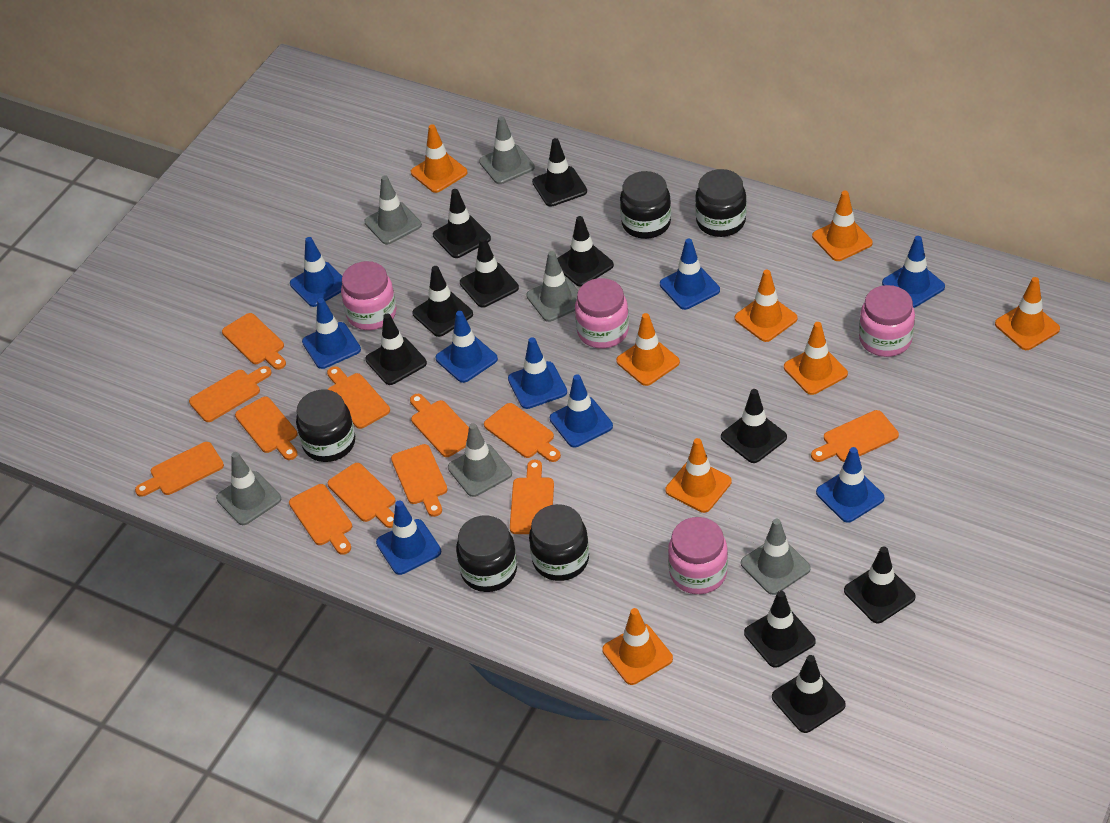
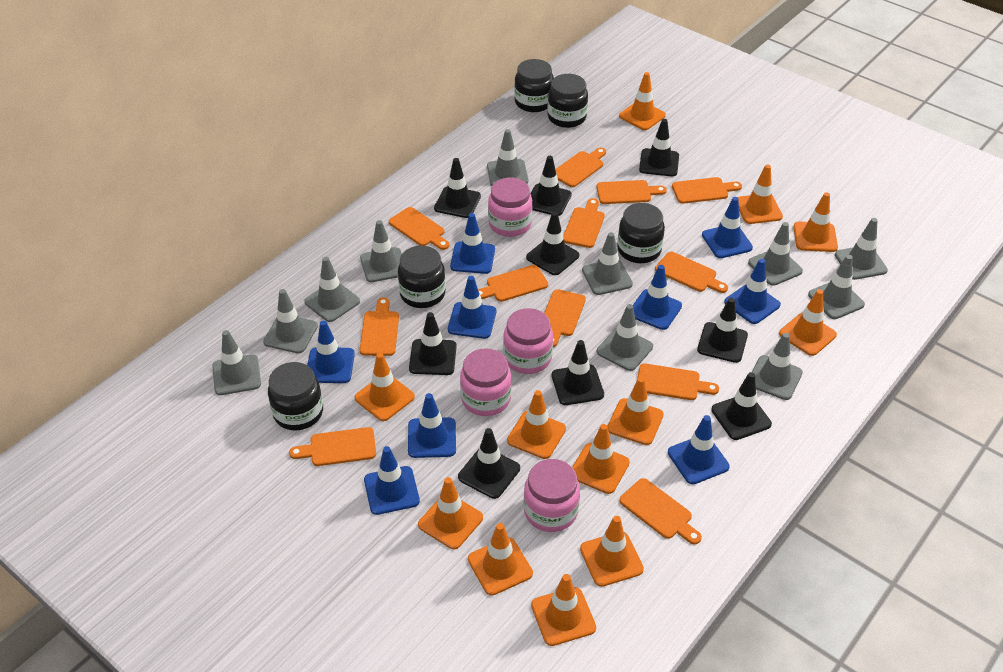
black traffic cone: 10 -> 9
grey traffic cone: 6 -> 11
orange traffic cone: 8 -> 12

